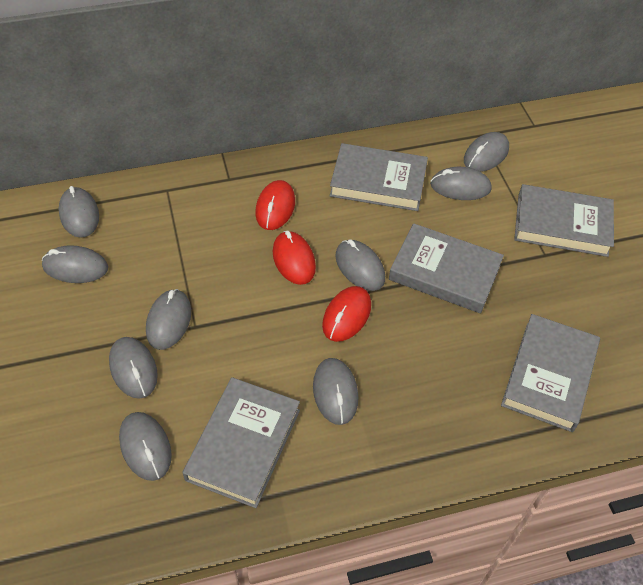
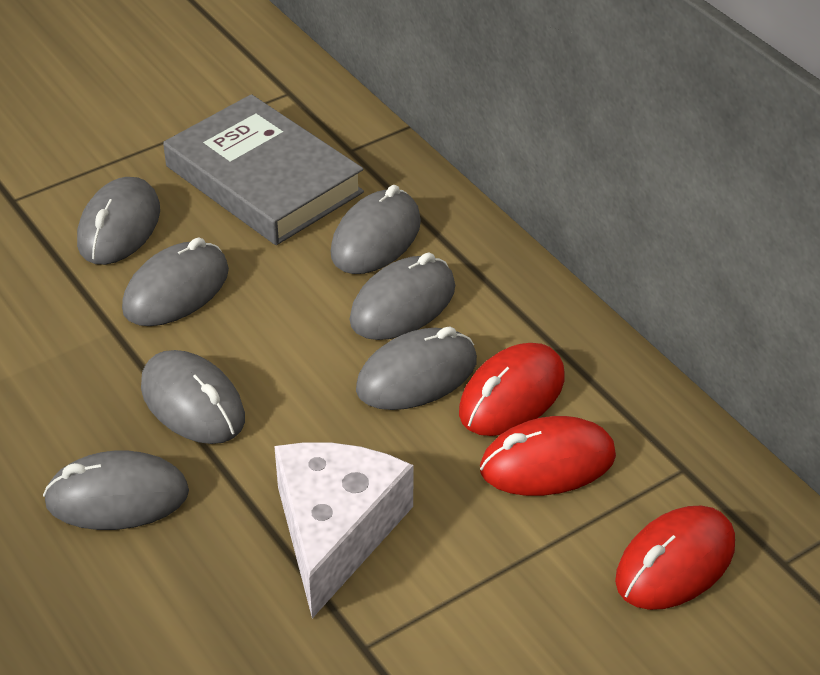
grey book: 5 -> 1
grey mouse: 9 -> 7
white cheese: 0 -> 1

